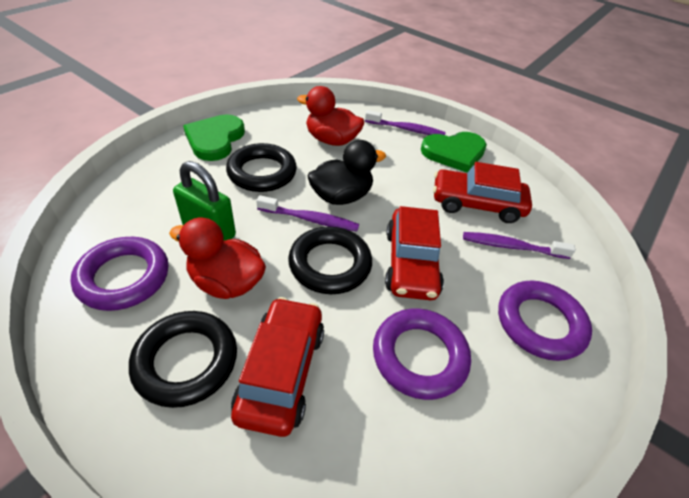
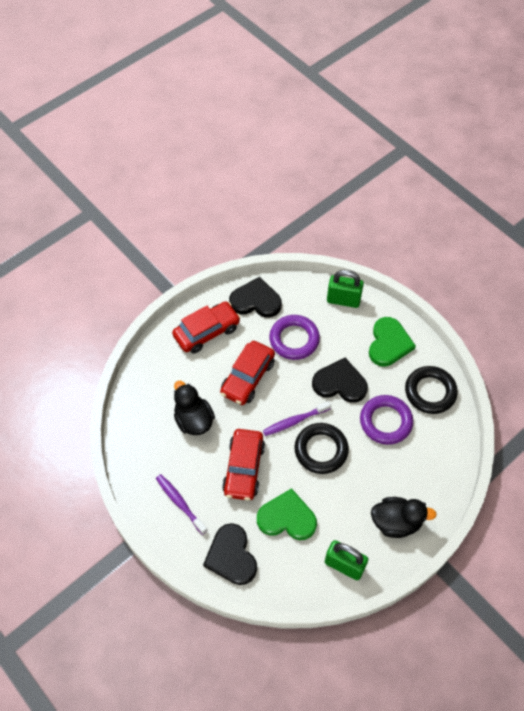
black duck: 1 -> 2
black heart: 0 -> 3
black ring: 3 -> 2
green padlock: 1 -> 2
purple ring: 3 -> 2
purple toothbrush: 3 -> 2
red duck: 2 -> 0

